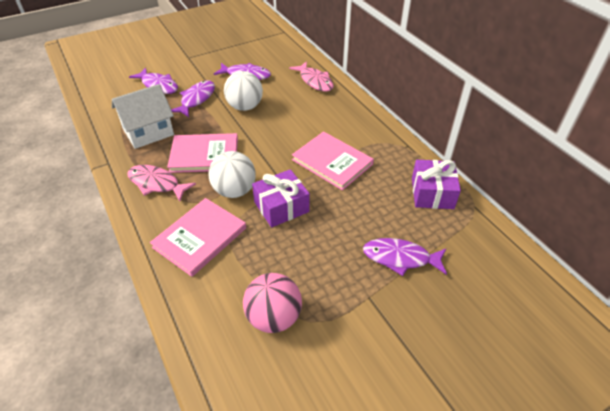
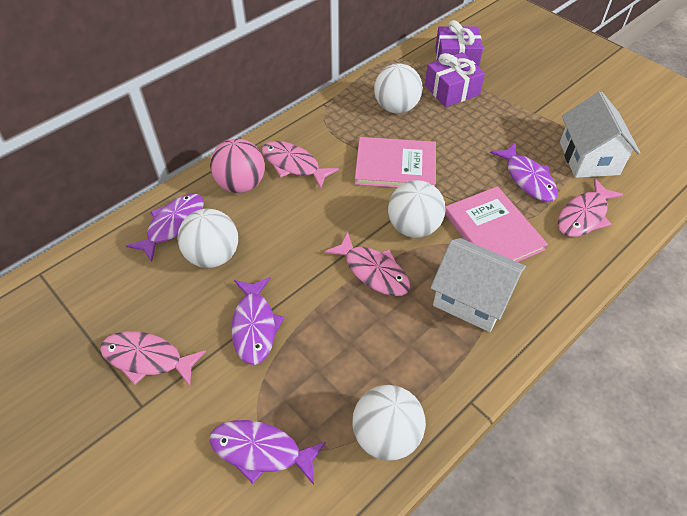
pink book: 3 -> 2
pink fish: 2 -> 4
white ball: 2 -> 4
white house: 1 -> 2

